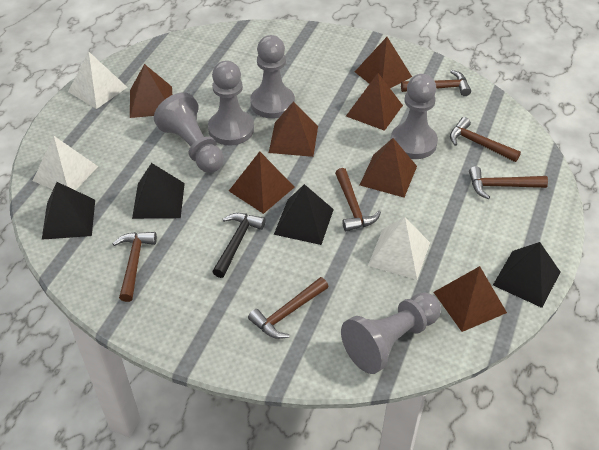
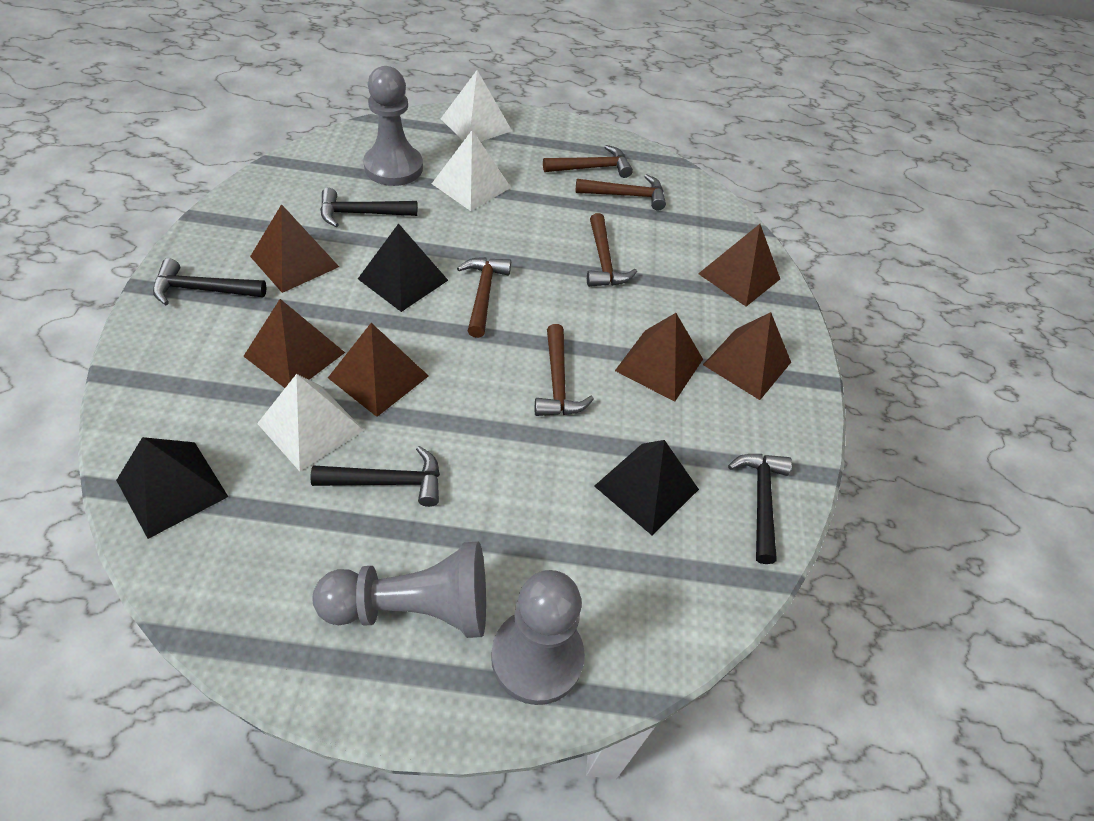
black hammer: 1 -> 4
black pyramid: 4 -> 3
brown hammer: 6 -> 5
brown pyramid: 7 -> 6
grey pawn: 5 -> 3

